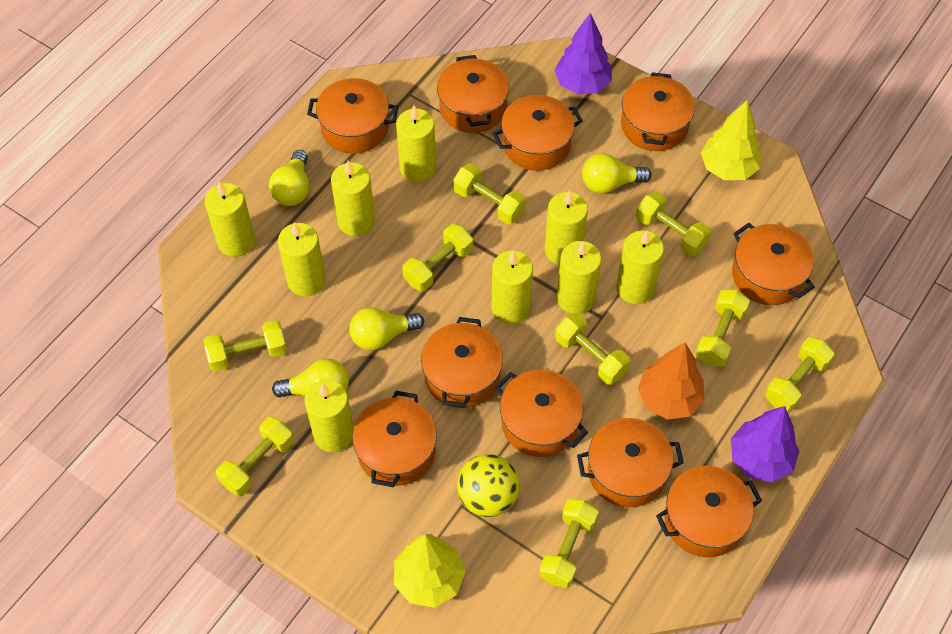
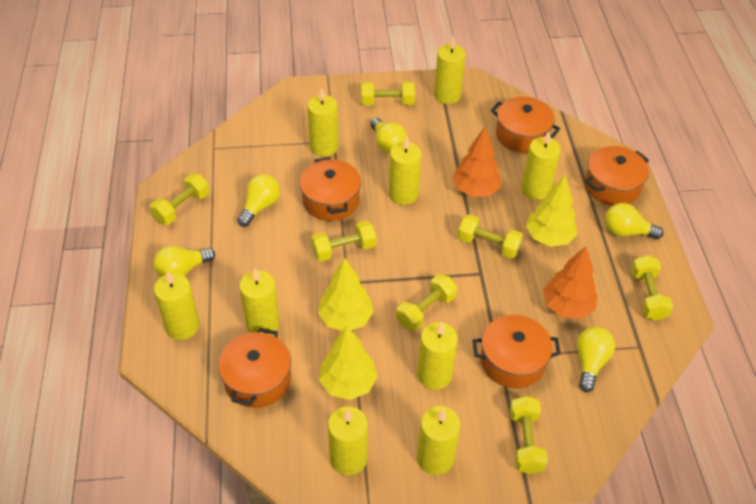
orange pot: 10 -> 5
orange tree: 1 -> 2
purple tree: 2 -> 0
yellow ball: 1 -> 0
yellow dumbbell: 9 -> 7
yellow light bulb: 4 -> 5
yellow tree: 2 -> 3

